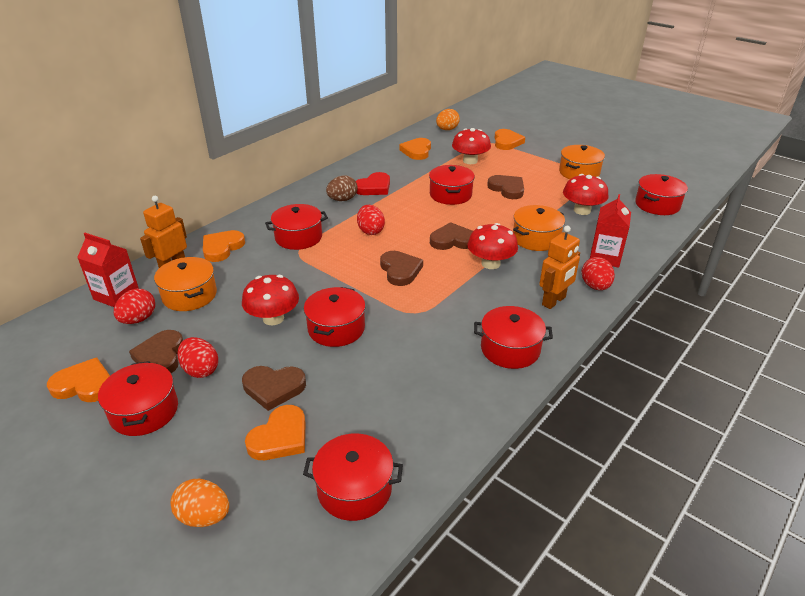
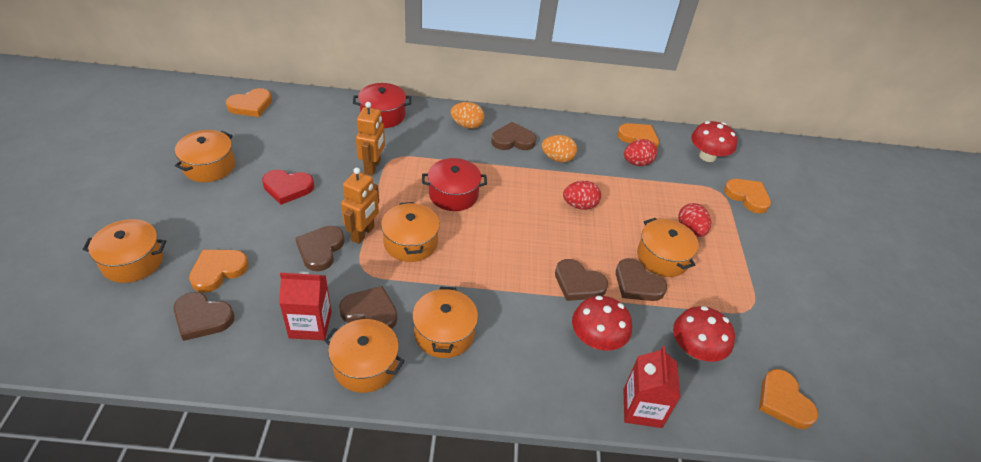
brown egg: 1 -> 0
brown heart: 5 -> 6
orange pot: 3 -> 6
red egg: 4 -> 3
red mushroom: 4 -> 3
red pot: 7 -> 2

